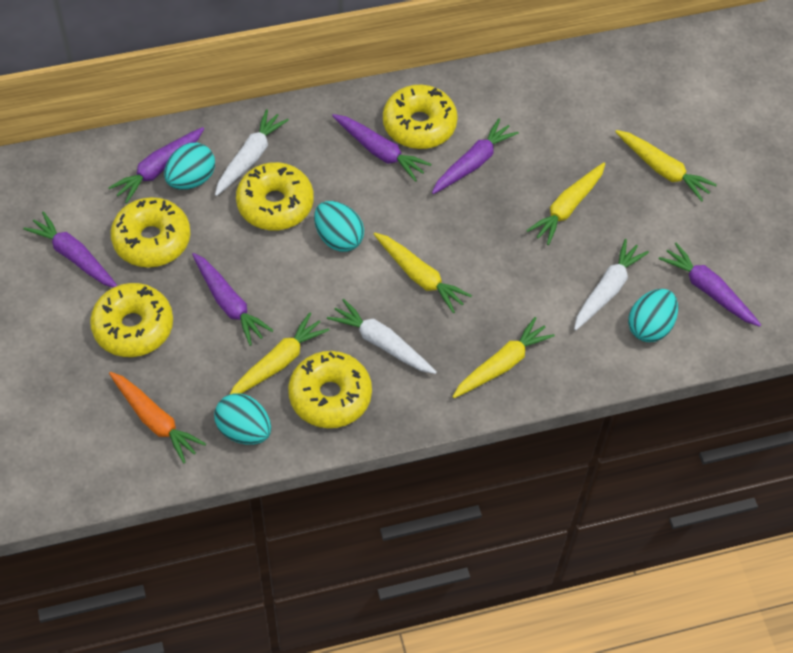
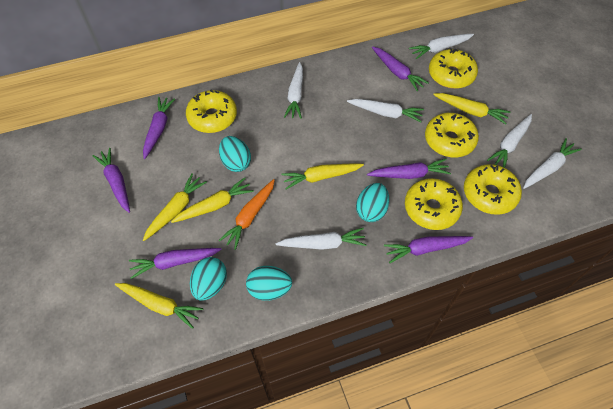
white carrot: 3 -> 6

